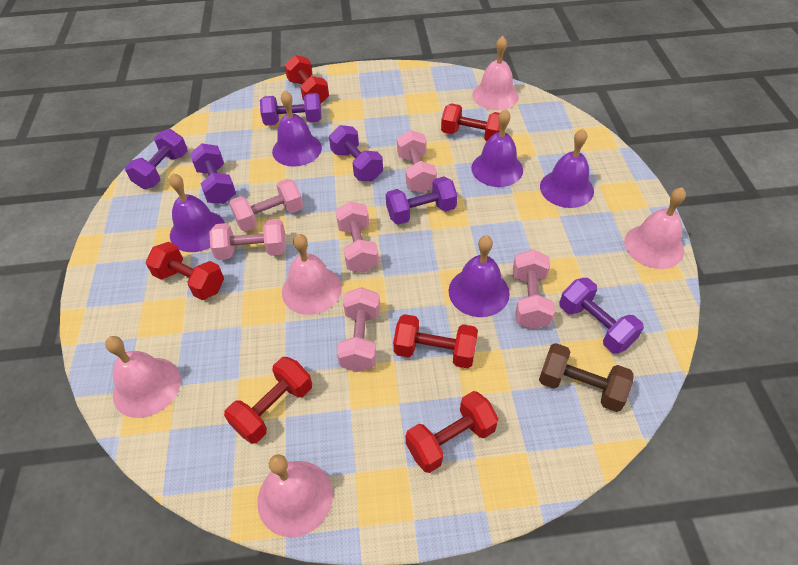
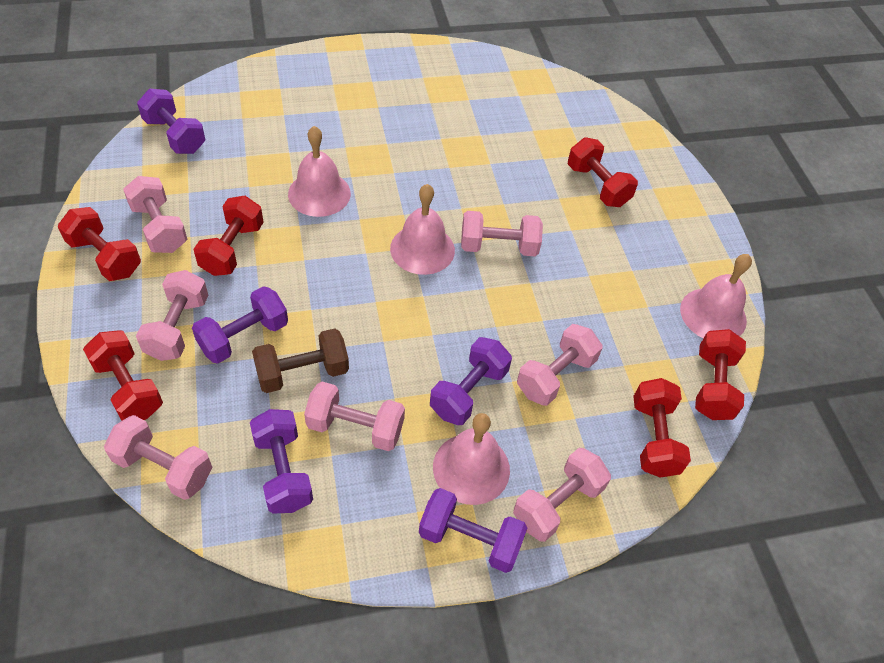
pink bell: 5 -> 4
pink dumbbell: 6 -> 7
purple bell: 5 -> 0
purple dumbbell: 6 -> 5

